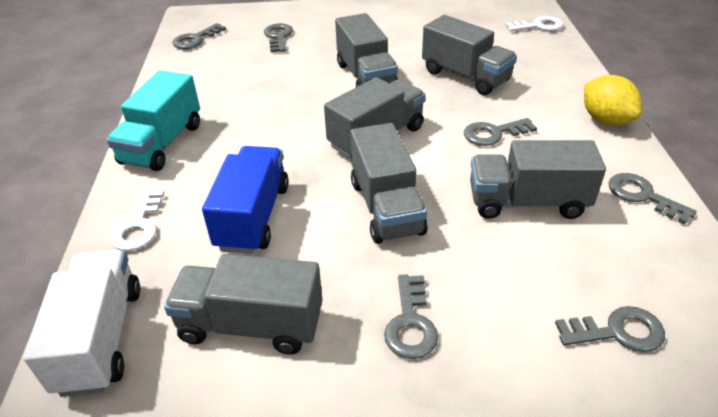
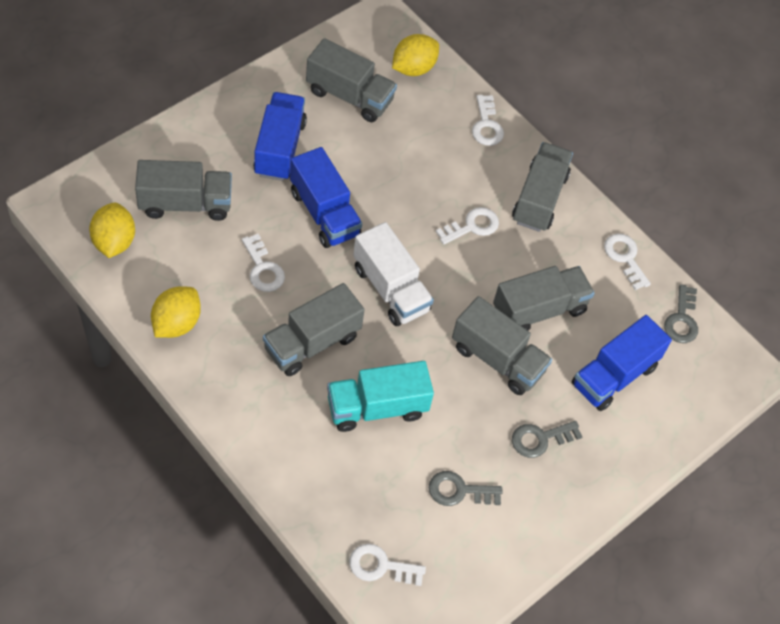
blue truck: 1 -> 3
grey key: 6 -> 3
white key: 2 -> 5
yellow lemon: 1 -> 3

